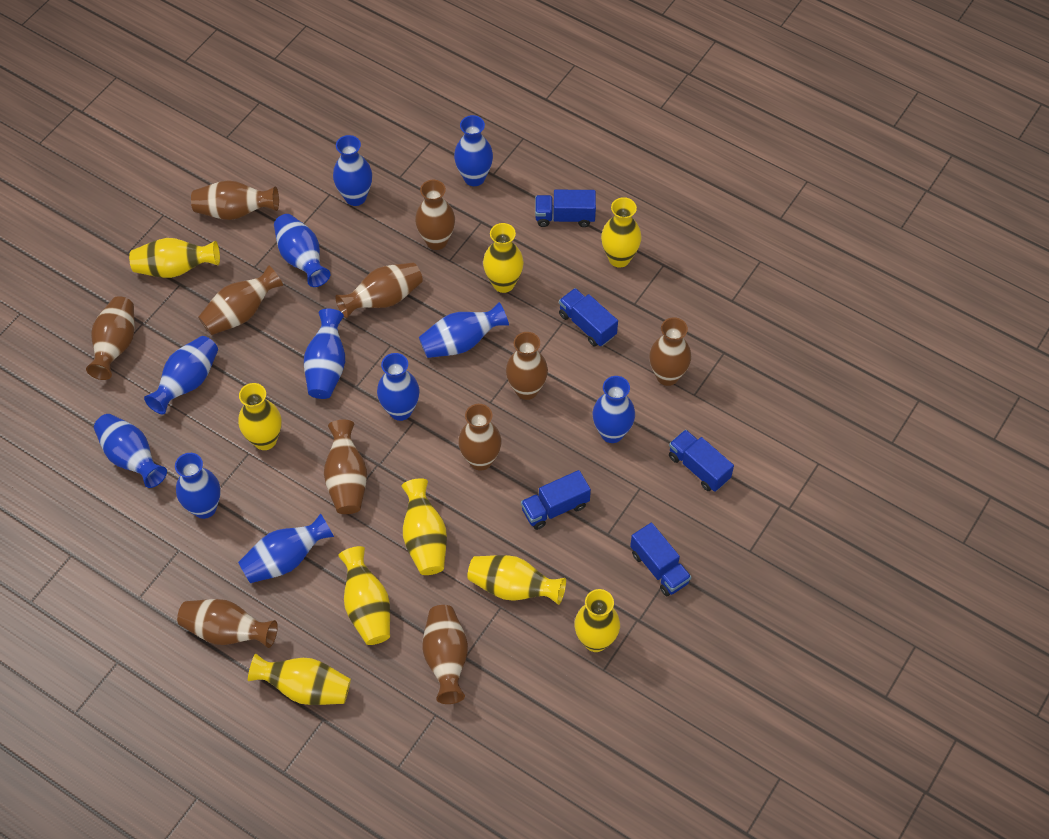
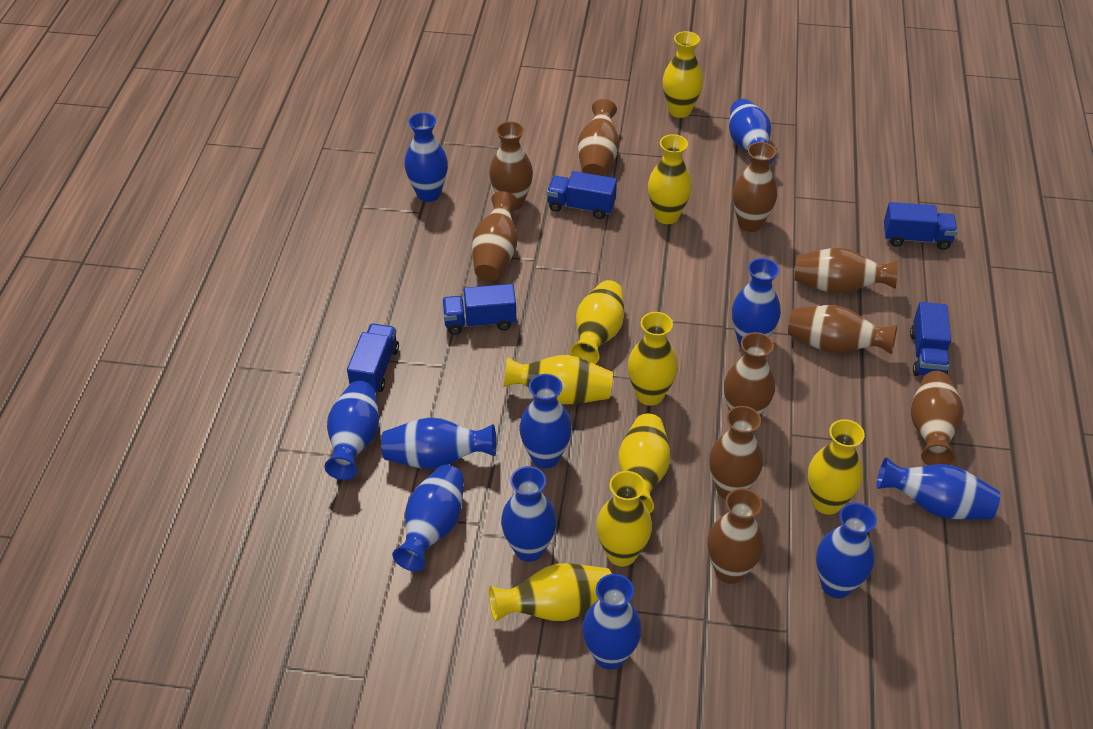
brown vase: 11 -> 10

